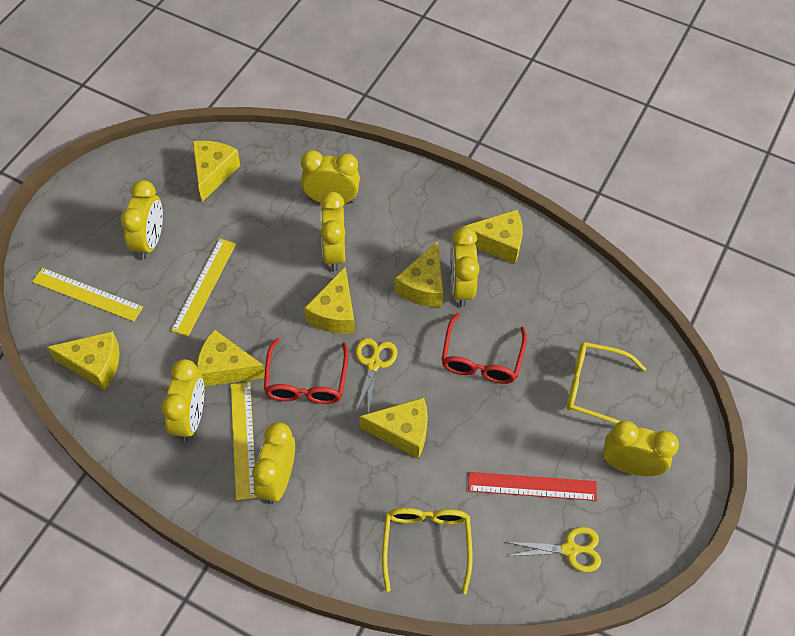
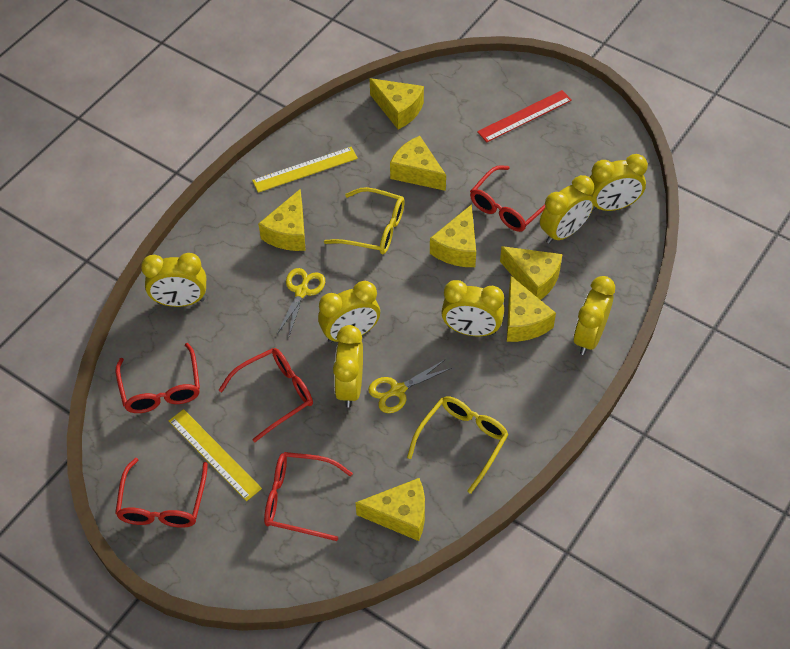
red glasses: 2 -> 5
yellow ruler: 3 -> 2

